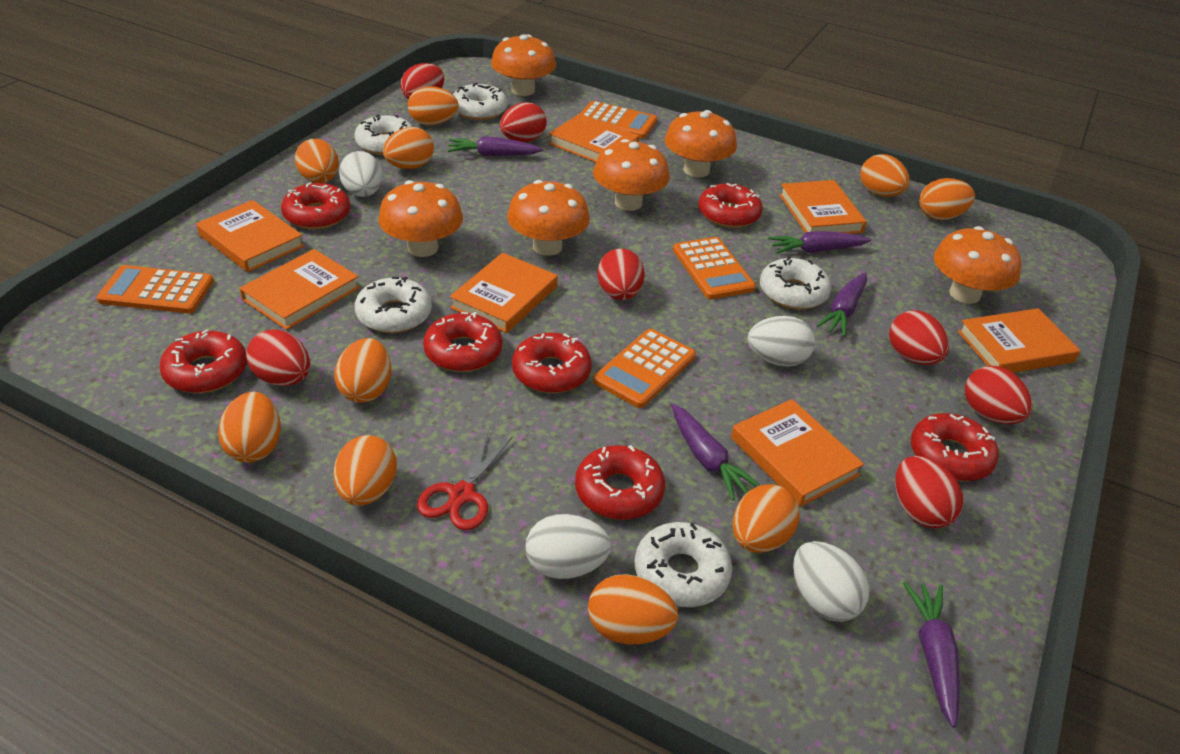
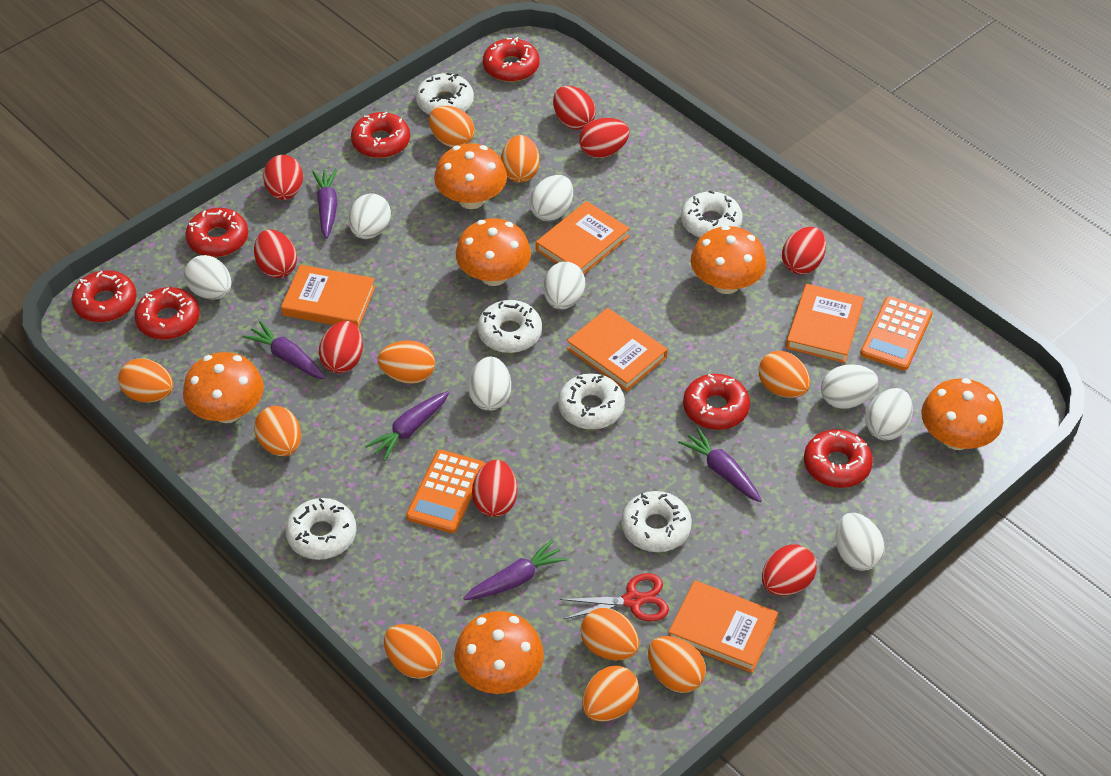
orange book: 7 -> 5
orange calculator: 4 -> 2
red egg: 7 -> 8
white donut: 5 -> 6
white egg: 4 -> 8

